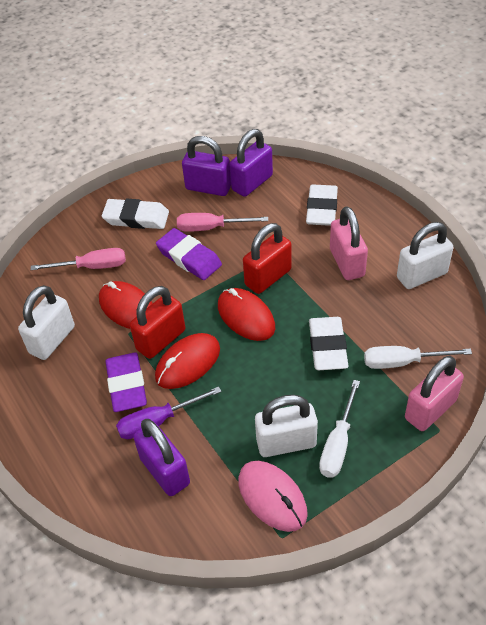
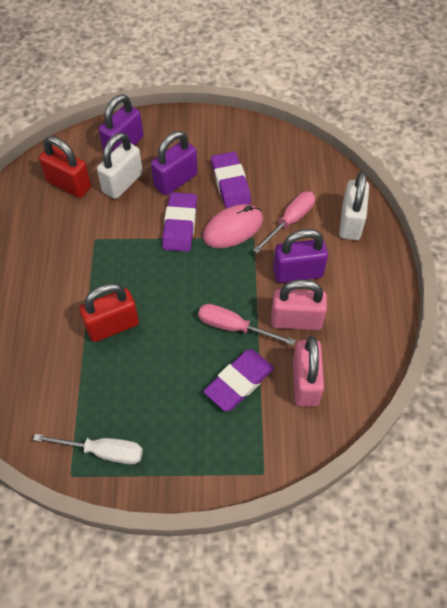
purple eraser: 2 -> 3
purple screwdriver: 1 -> 0
red mouse: 3 -> 0
white eraser: 3 -> 0
white padlock: 3 -> 2
white screwdriver: 2 -> 1

